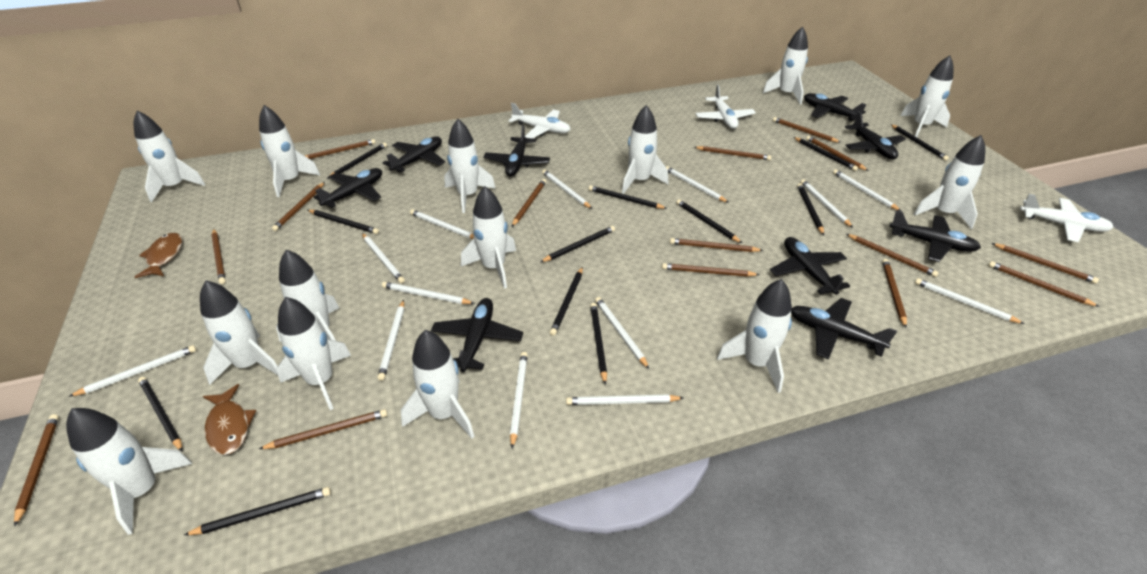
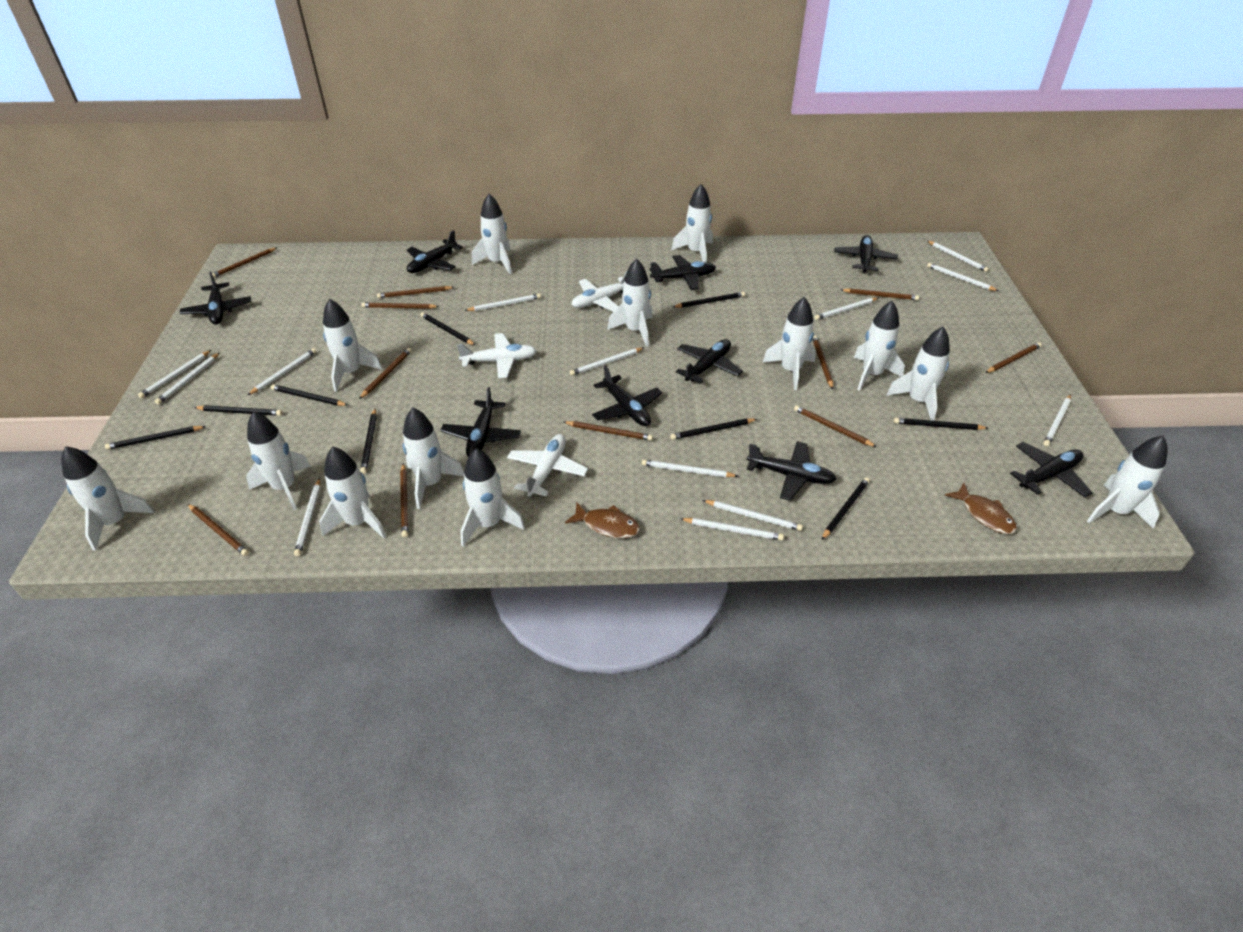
black pencil: 12 -> 9
brown pencil: 15 -> 11
white rocket: 14 -> 13

